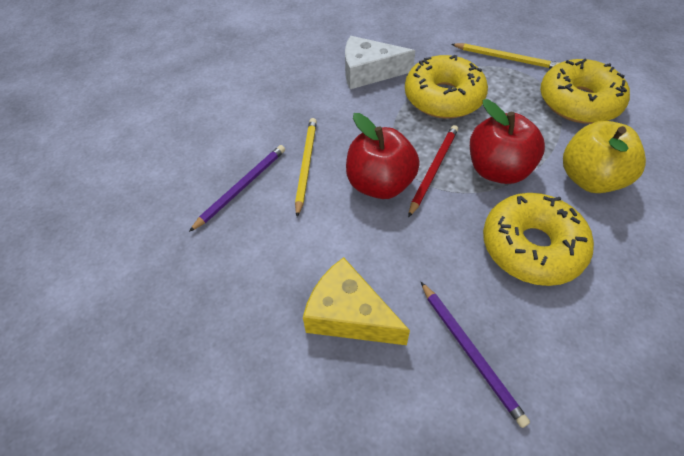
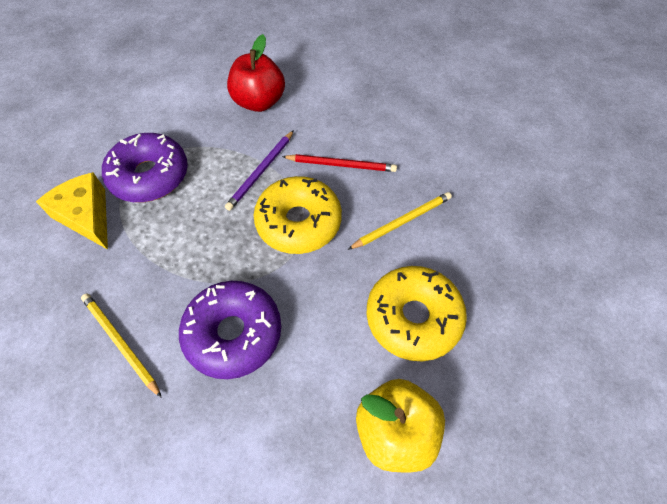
purple donut: 0 -> 2
purple pencil: 2 -> 1
red apple: 2 -> 1
white cheese: 1 -> 0
yellow donut: 3 -> 2

